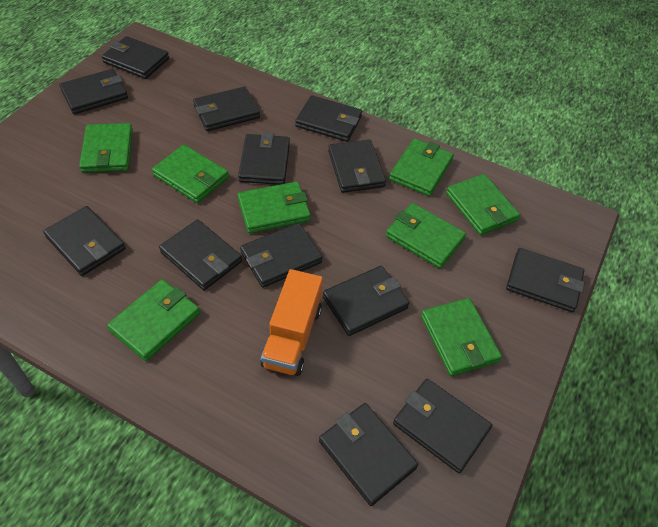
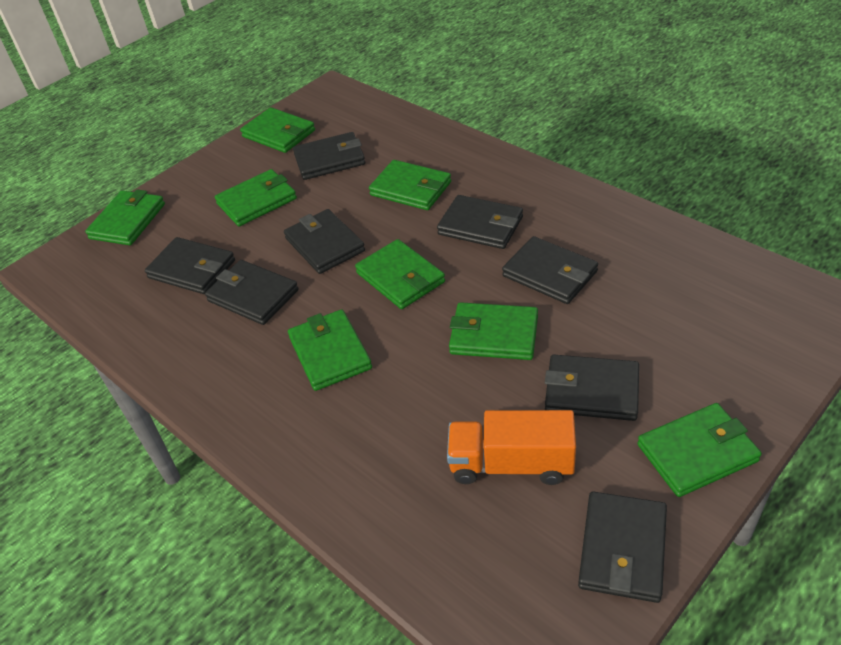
black wallet: 13 -> 8

